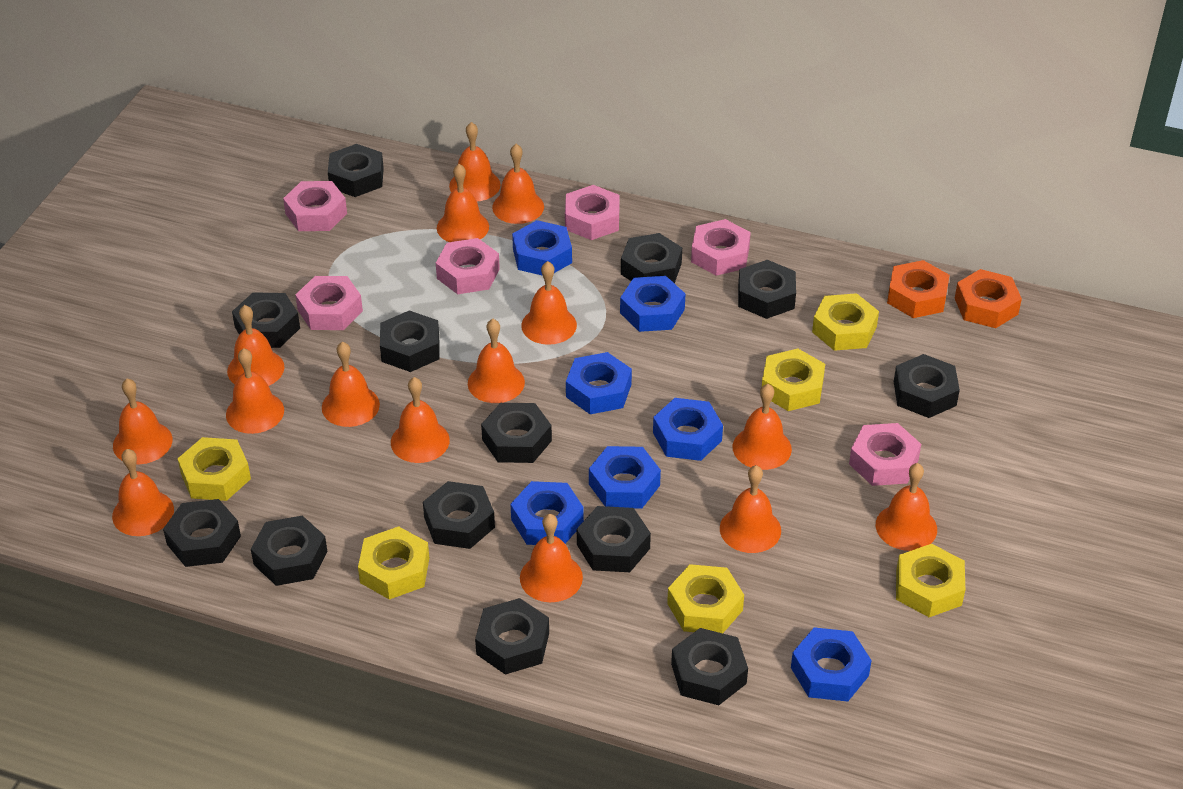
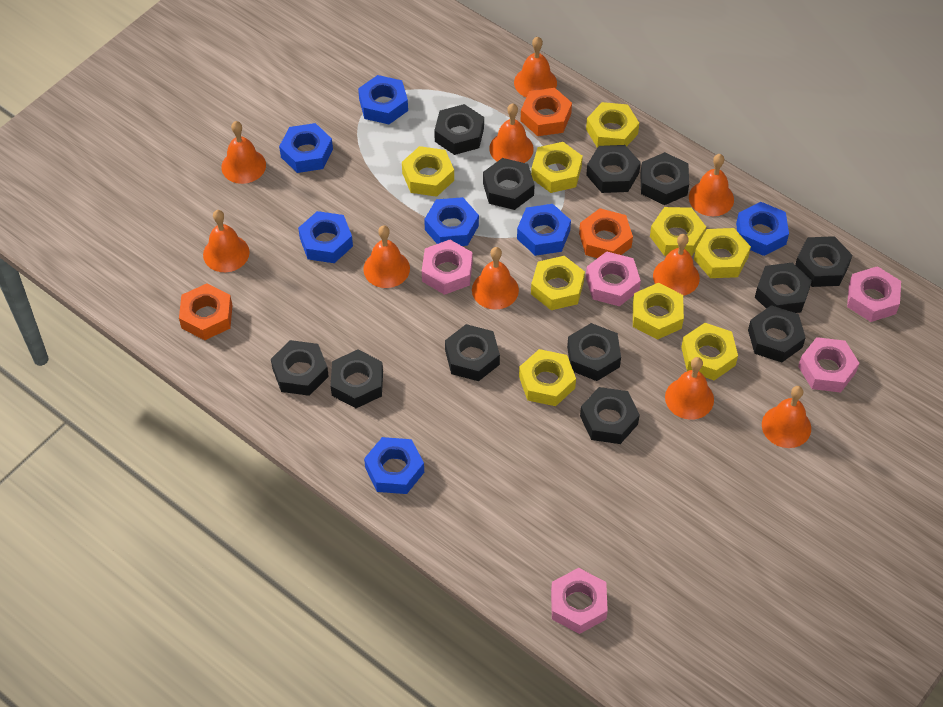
black nut: 13 -> 12
orange bell: 15 -> 10
orange nut: 2 -> 3
pink nut: 6 -> 5
yellow nut: 6 -> 9

